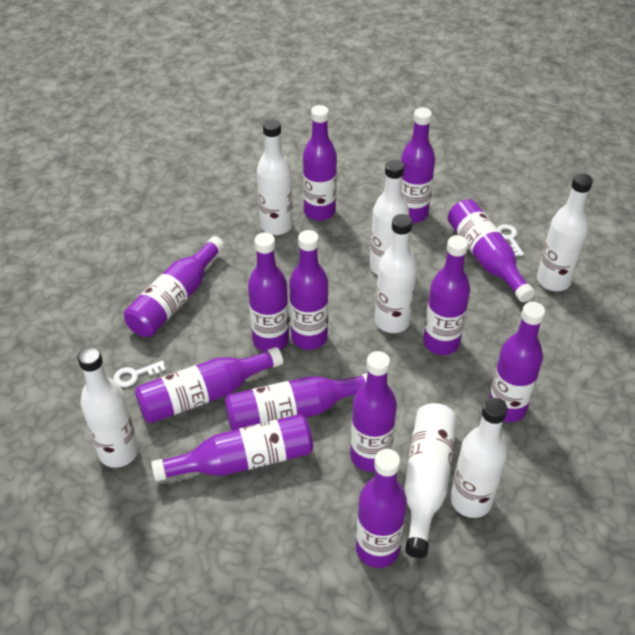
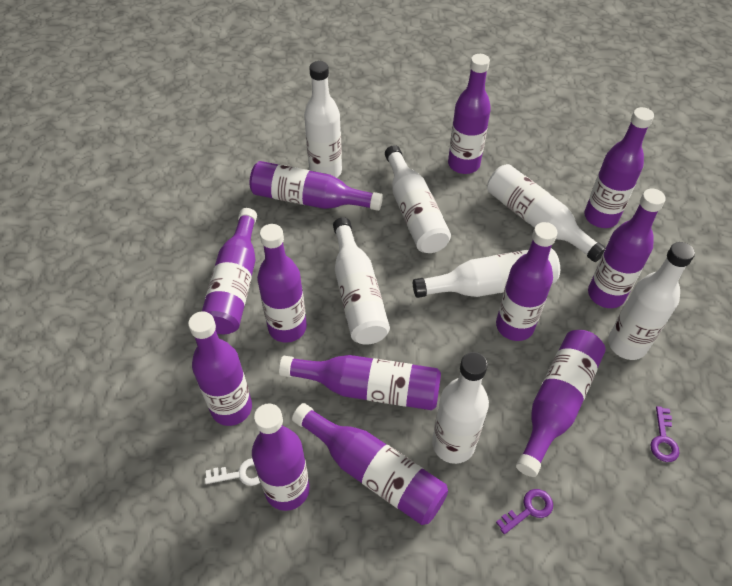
purple bottle: 13 -> 12
purple key: 0 -> 2
white key: 2 -> 1

